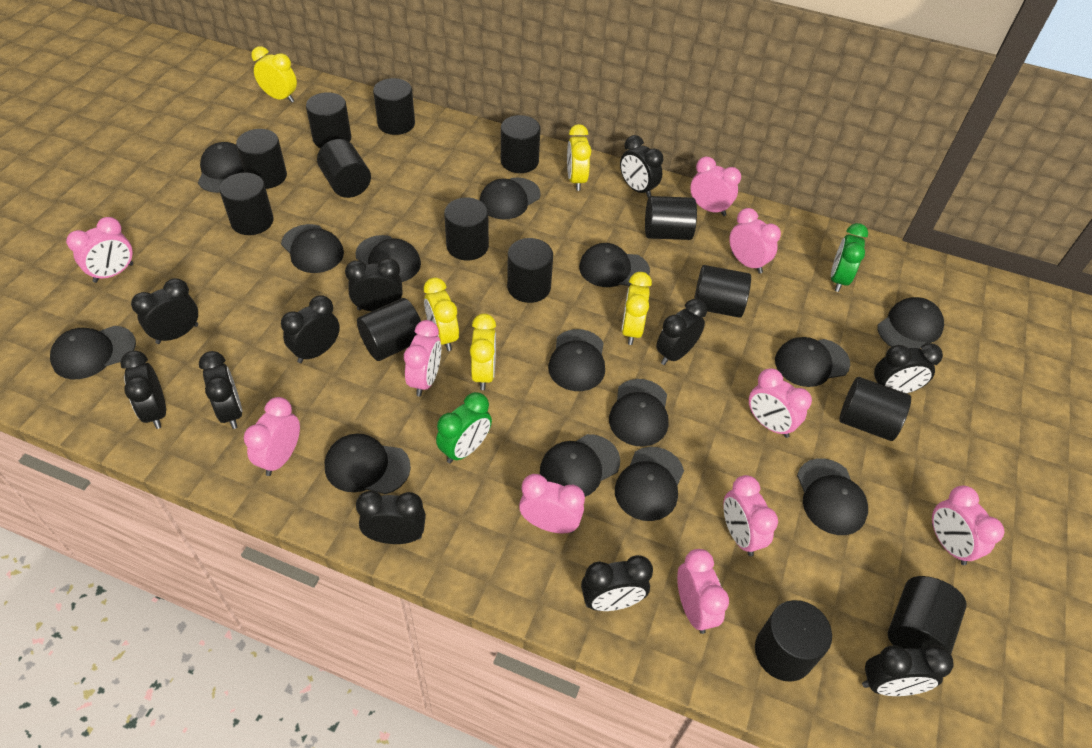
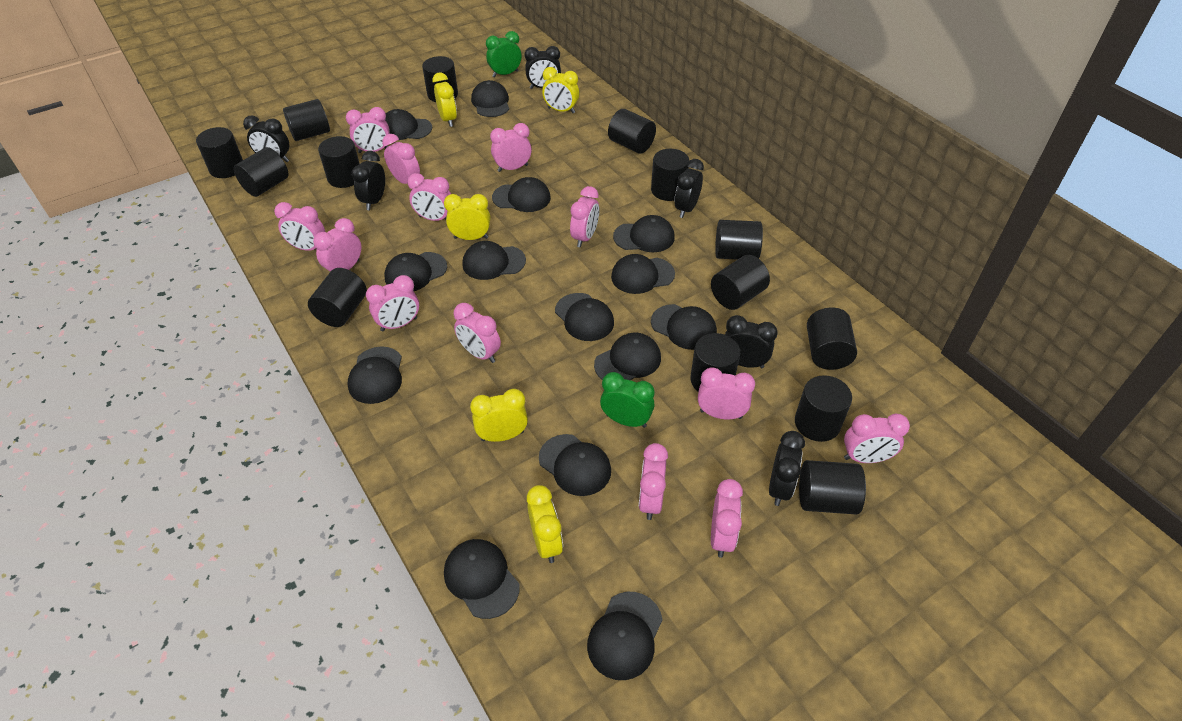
black clock: 11 -> 6
pink clock: 10 -> 13

